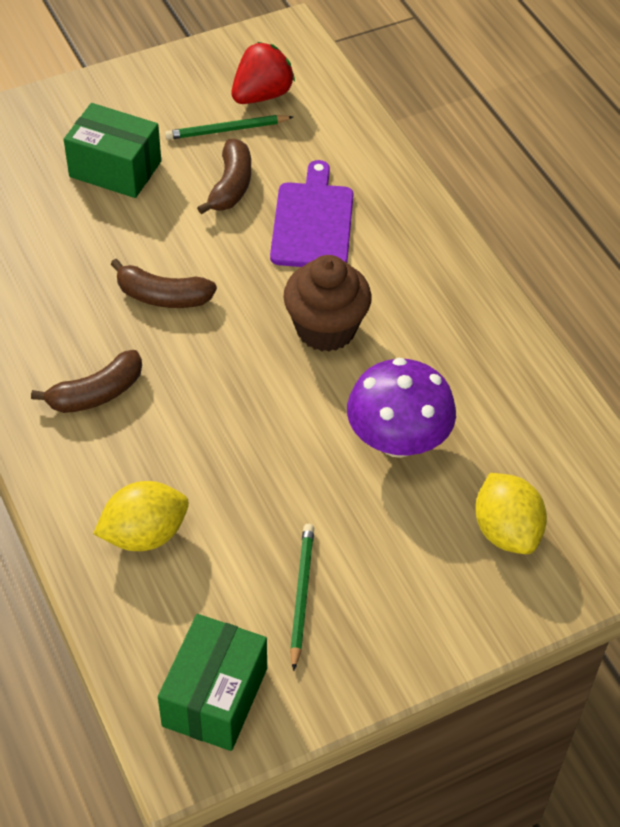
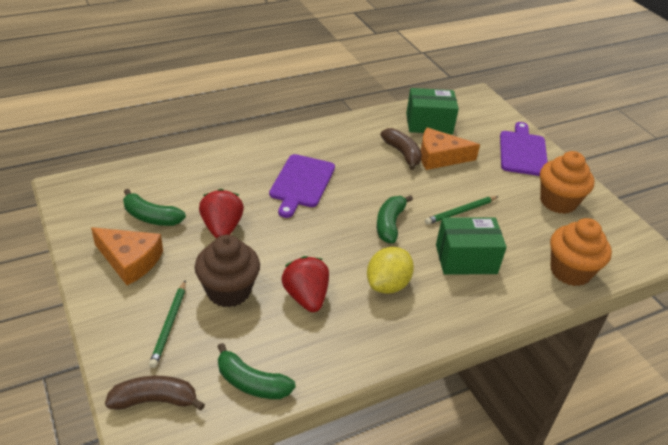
brown banana: 3 -> 2
green banana: 0 -> 3
orange cheese: 0 -> 2
orange cupcake: 0 -> 2
purple cutting board: 1 -> 2
purple mushroom: 1 -> 0
red strawberry: 1 -> 2
yellow lemon: 2 -> 1

